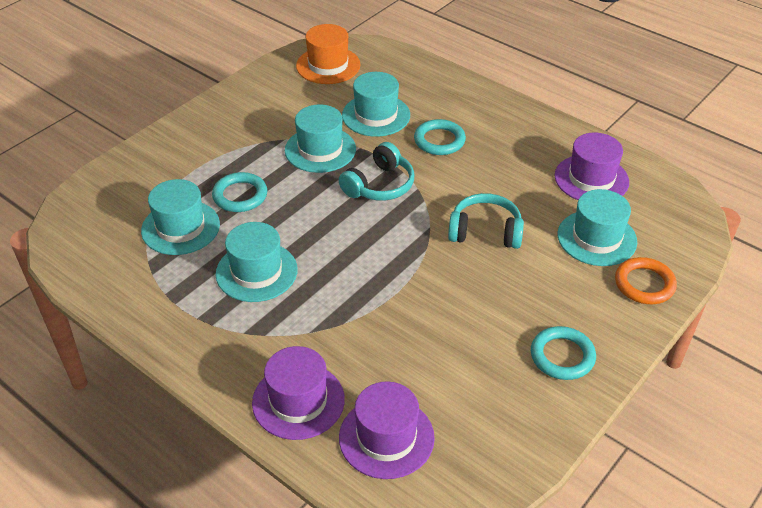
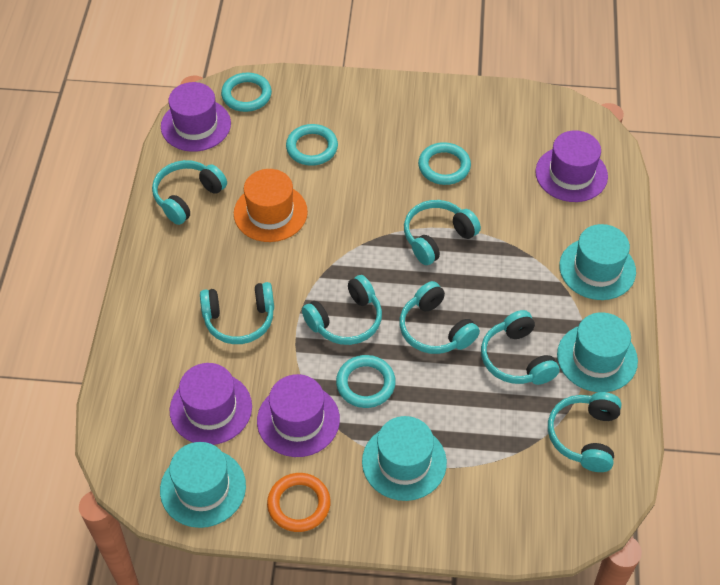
purple hat: 3 -> 4
turquoise hat: 5 -> 4
turquoise headphones: 2 -> 7
turquoise ring: 3 -> 4

